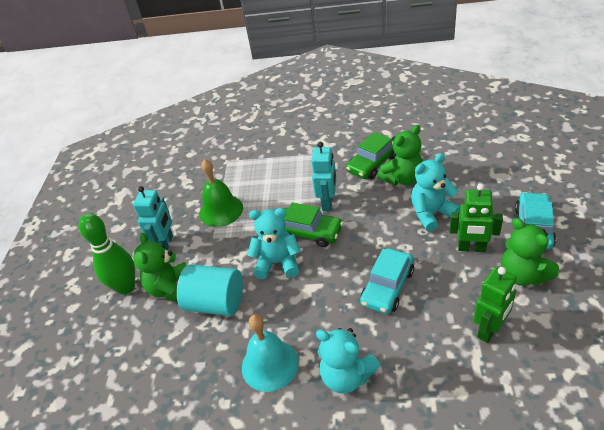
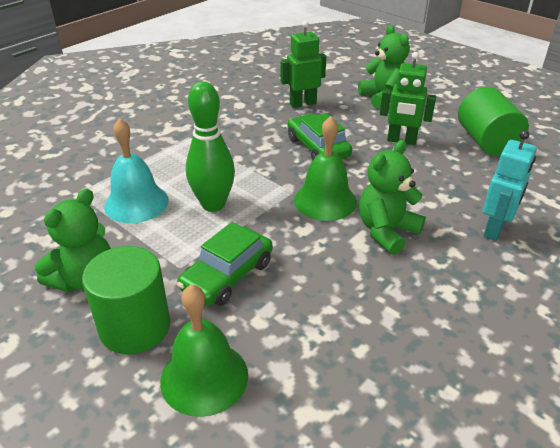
green bell: 1 -> 2
green cylinder: 0 -> 2
turquoise car: 2 -> 0
turquoise cylinder: 1 -> 0
turquoise robot: 2 -> 1
turquoise teddy bear: 3 -> 0

